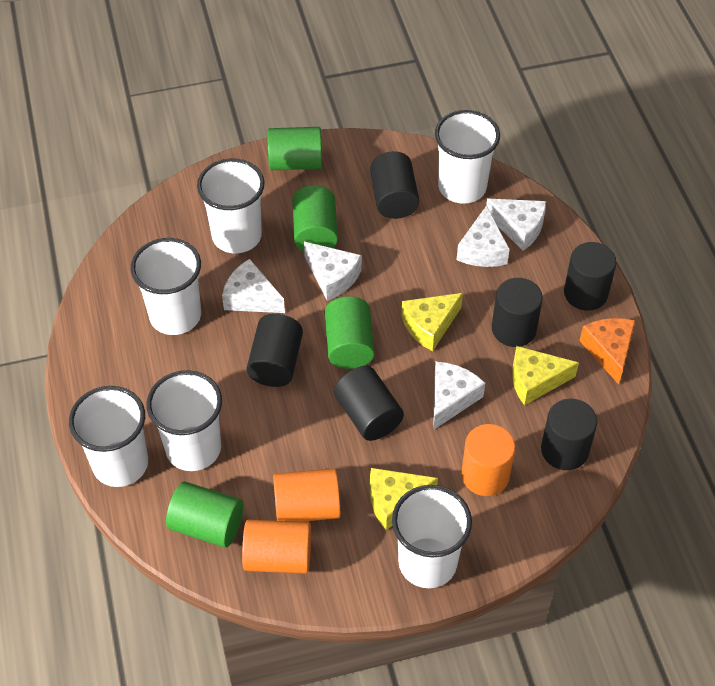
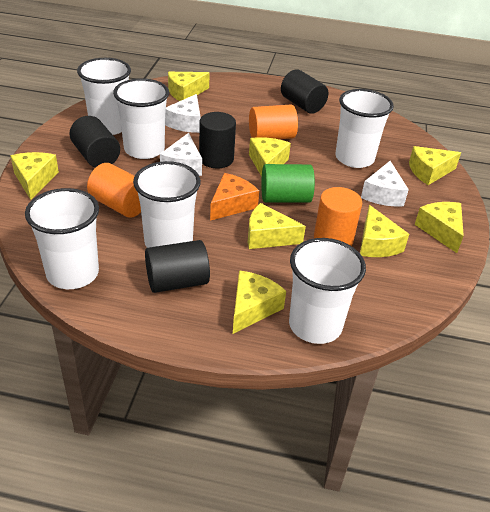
black cylinder: 6 -> 4
green cylinder: 4 -> 1
white cheese: 5 -> 3
yellow cheese: 3 -> 8

